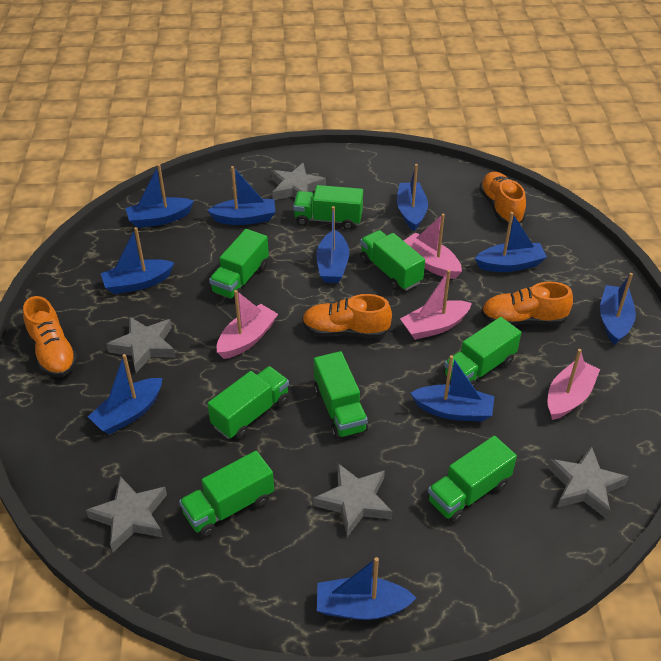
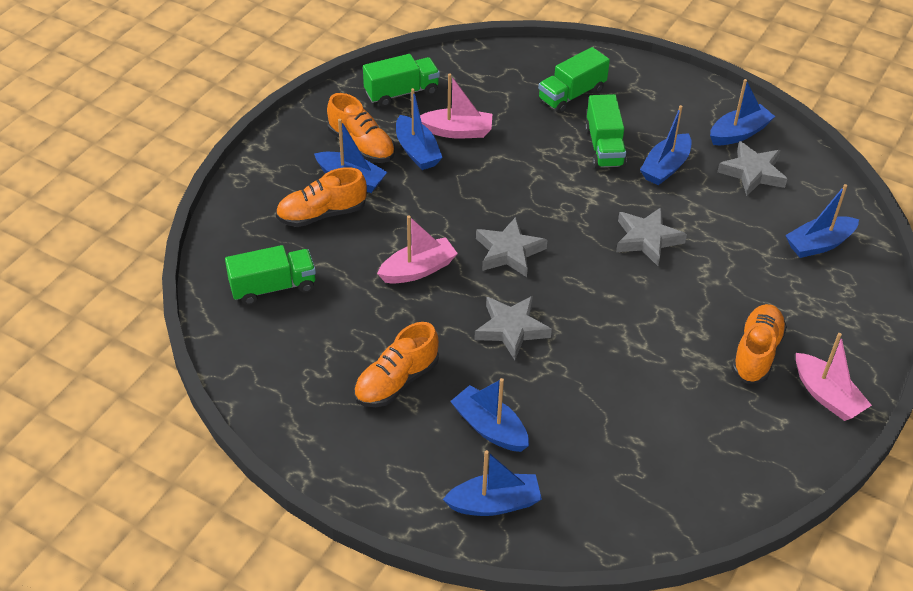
blue boat: 10 -> 7
green truck: 8 -> 4
grey star: 5 -> 4
pink boat: 4 -> 3

